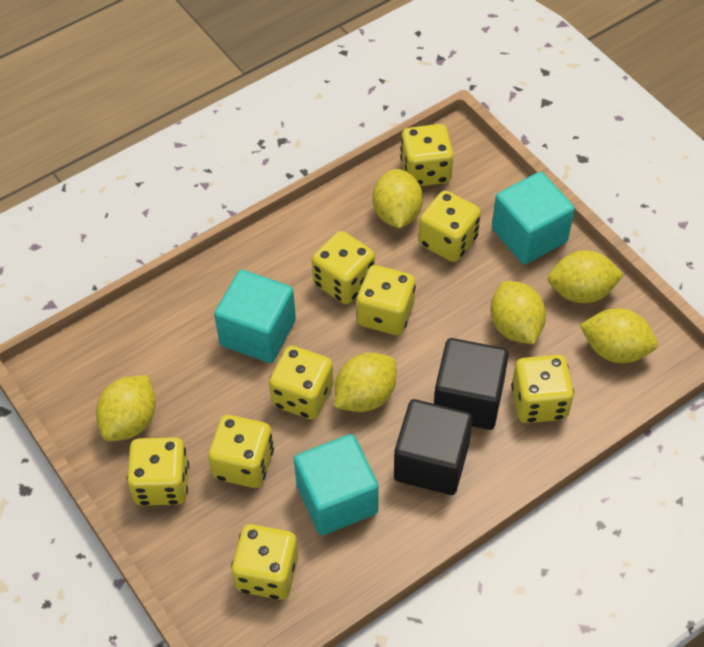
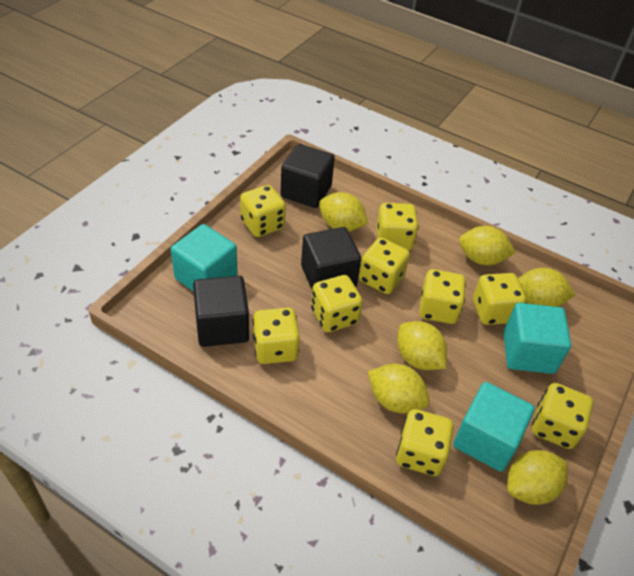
black cube: 2 -> 3

